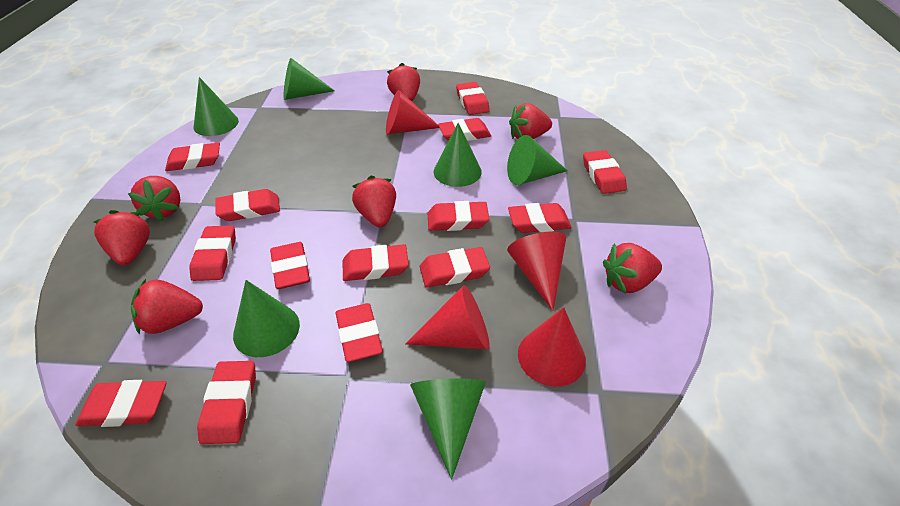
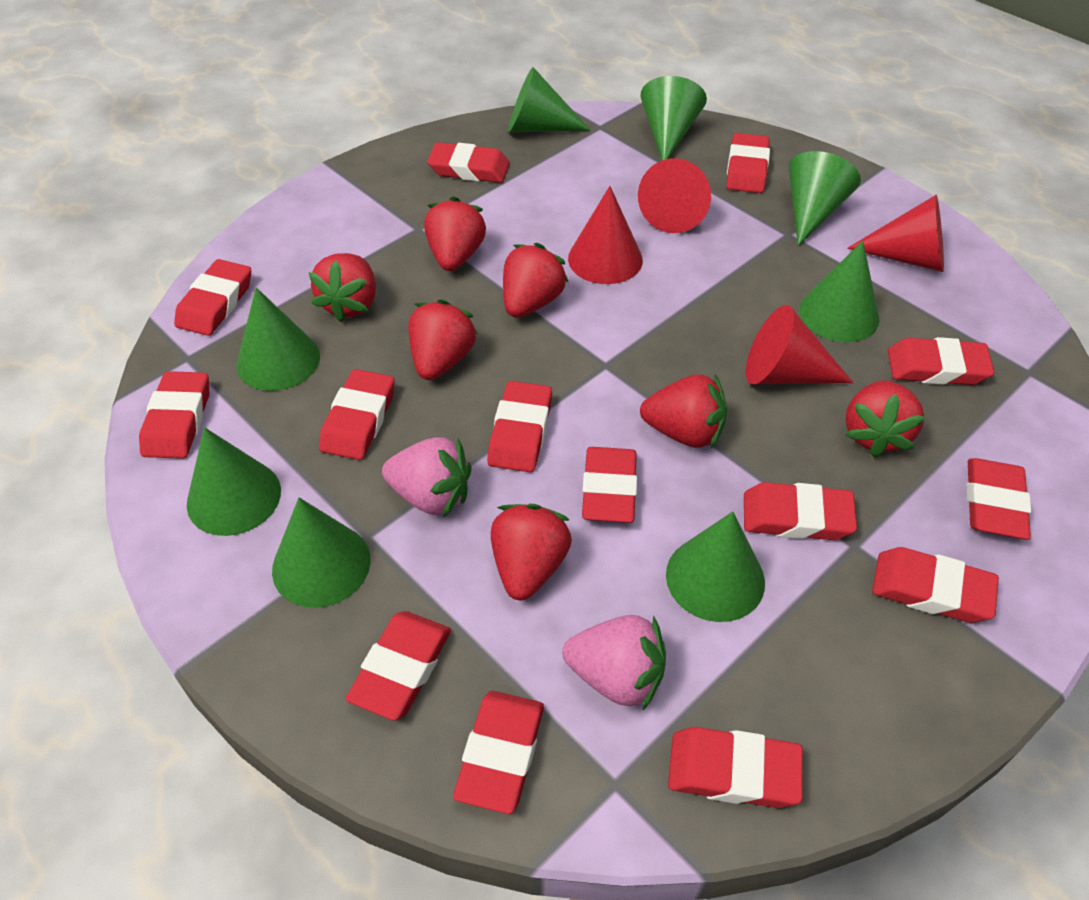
green cone: 6 -> 8
pink strawberry: 0 -> 2

